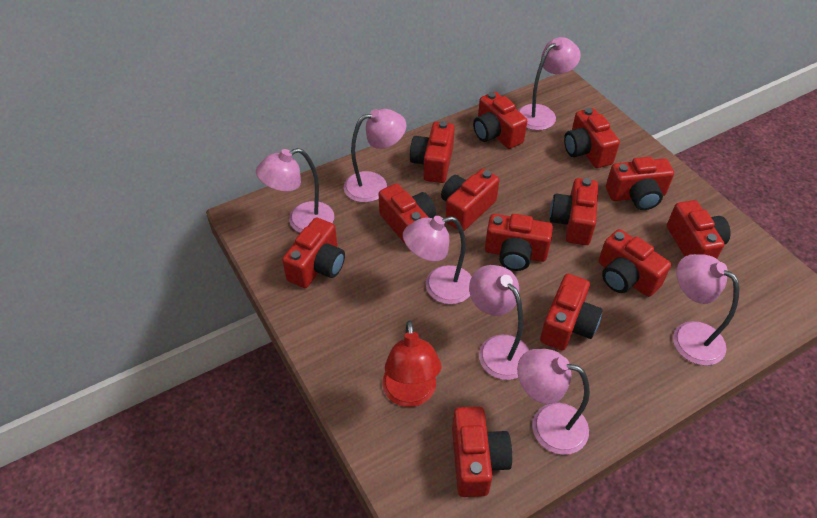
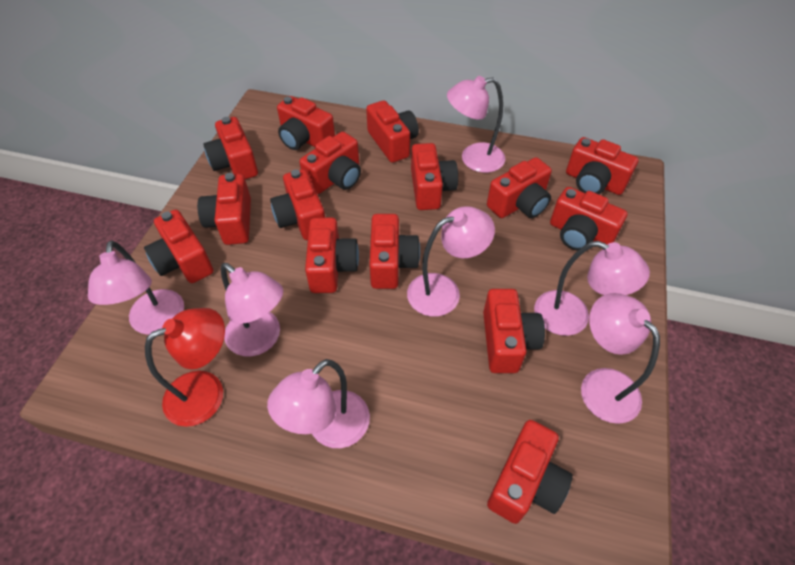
red camera: 13 -> 15

